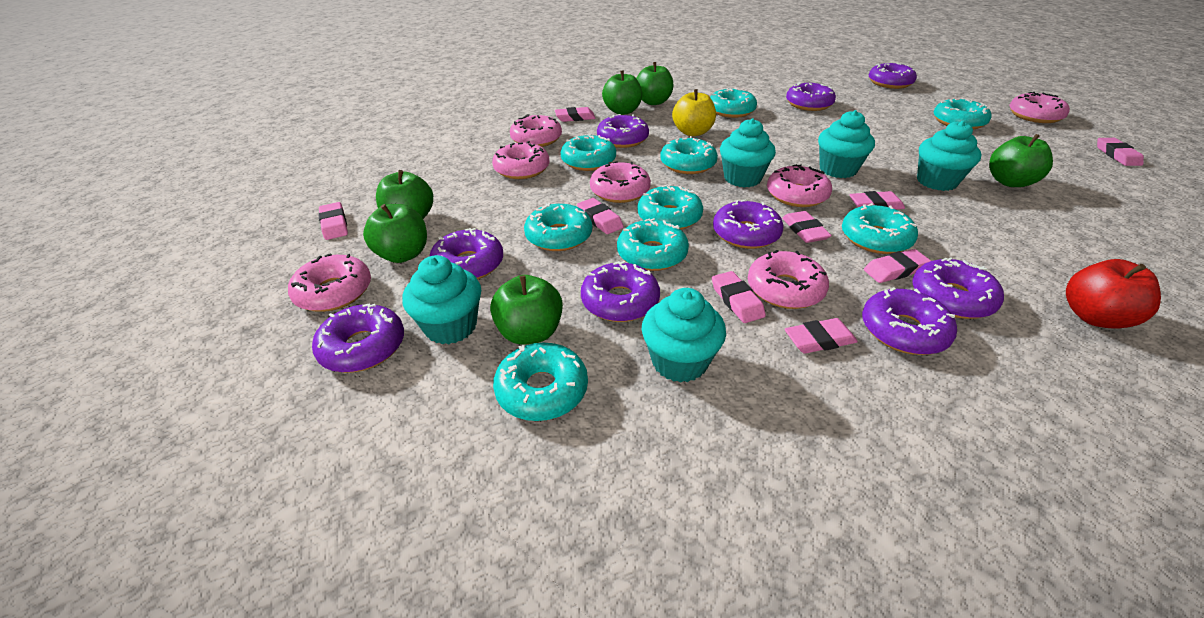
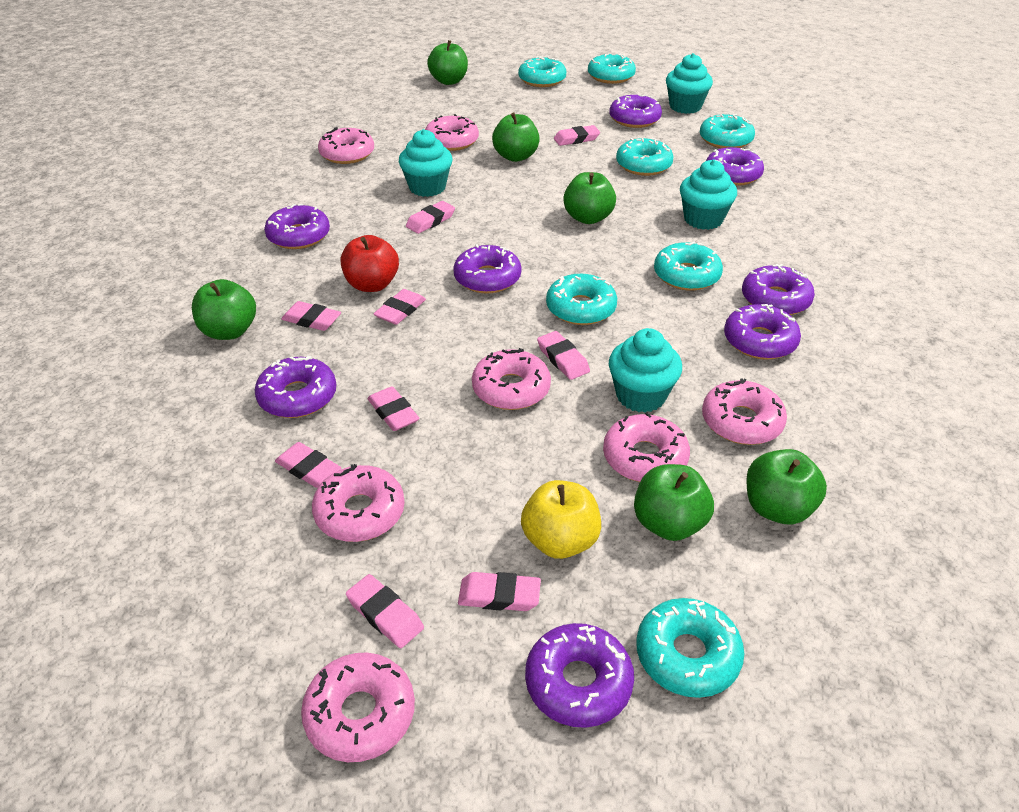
purple donut: 9 -> 8
turquoise cupcake: 5 -> 4
turquoise donut: 9 -> 7

